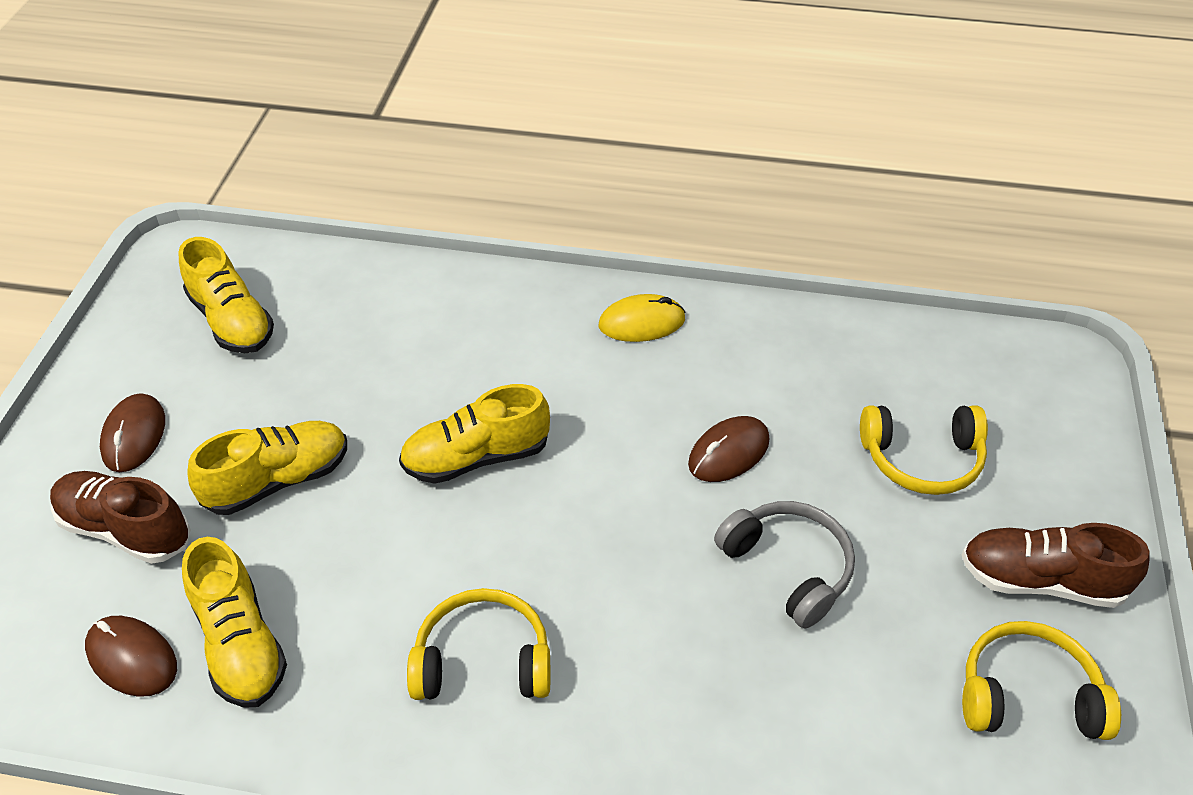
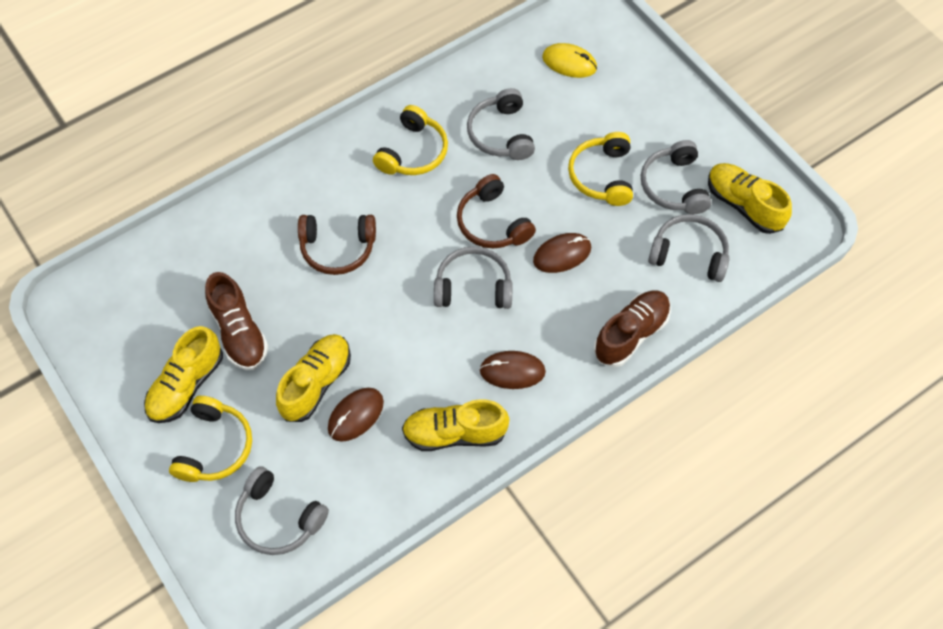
brown headphones: 0 -> 2
grey headphones: 1 -> 5

